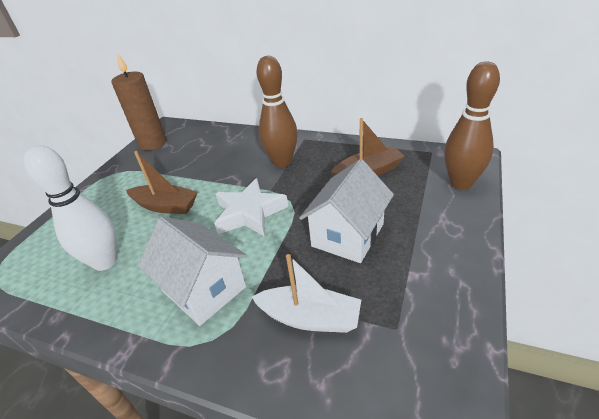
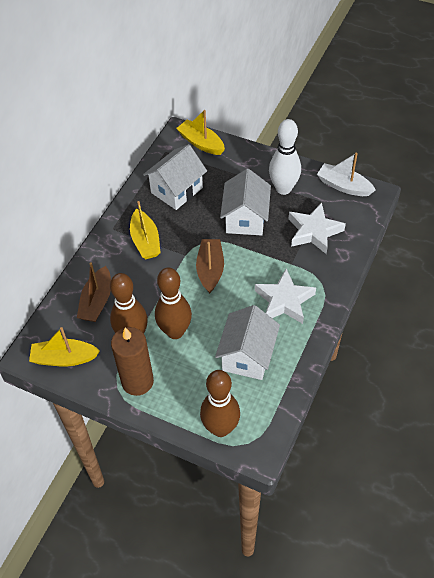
brown bowling pin: 2 -> 3
white house: 2 -> 3
white star: 1 -> 2
yellow boat: 0 -> 3

